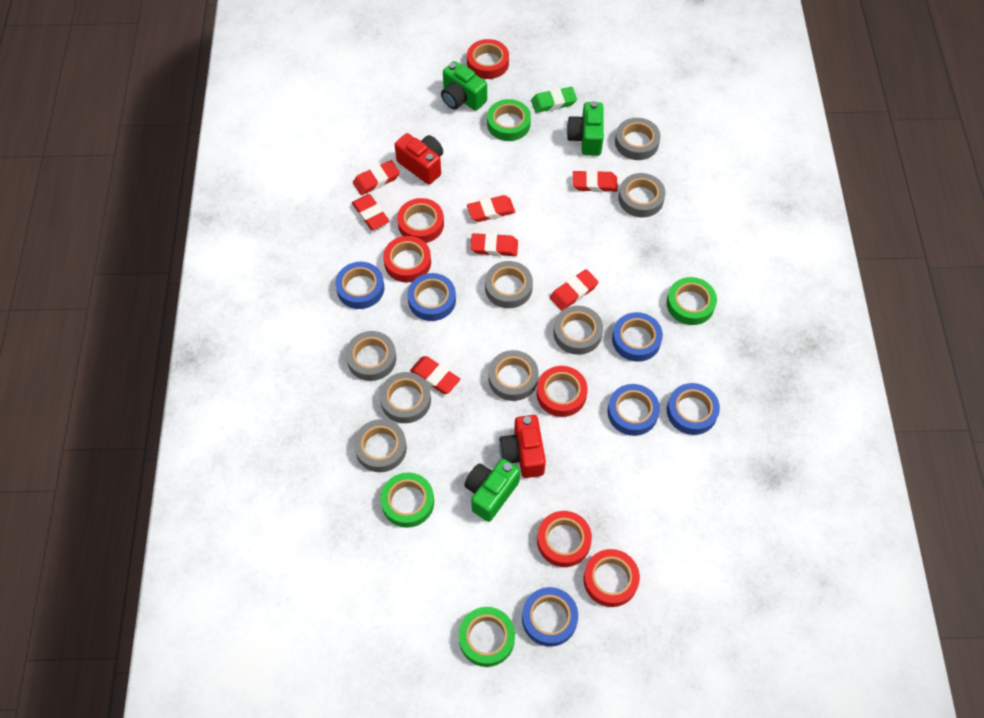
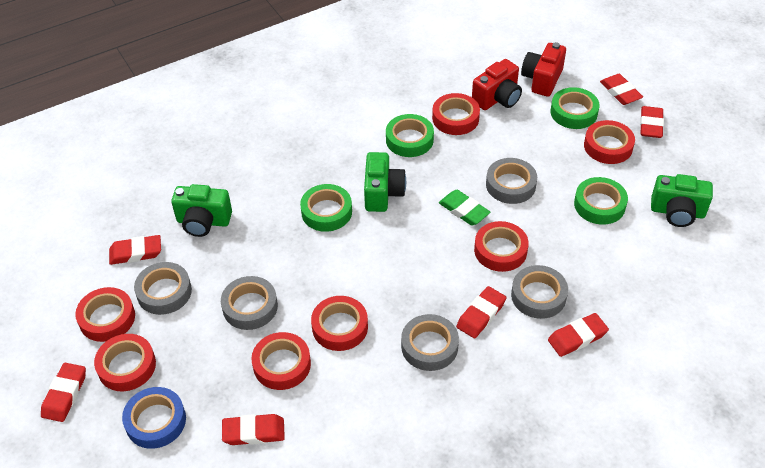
blue tape: 6 -> 1
grey tape: 8 -> 5
red tape: 6 -> 7

